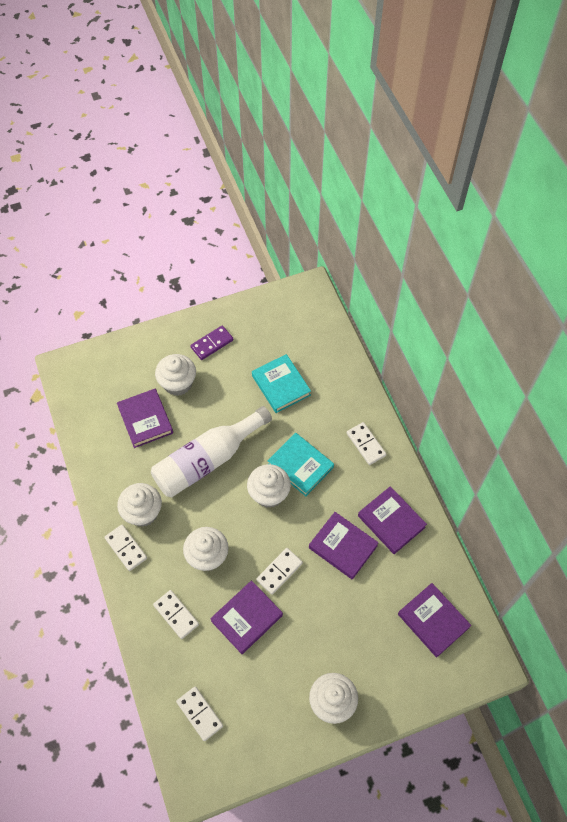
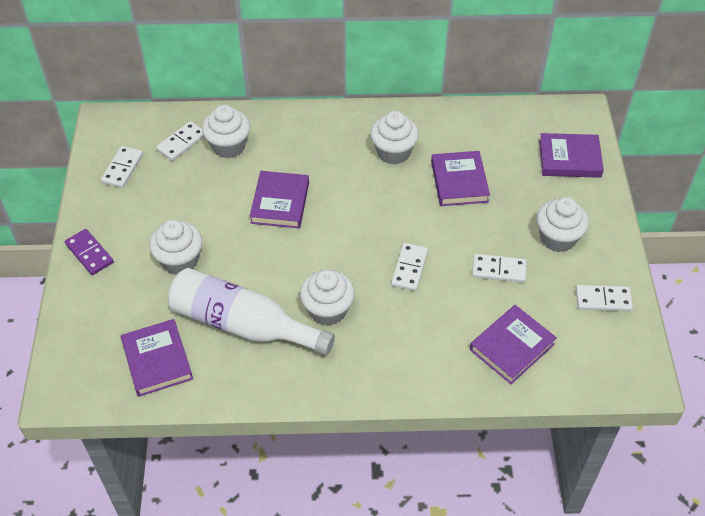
turquoise book: 2 -> 0

